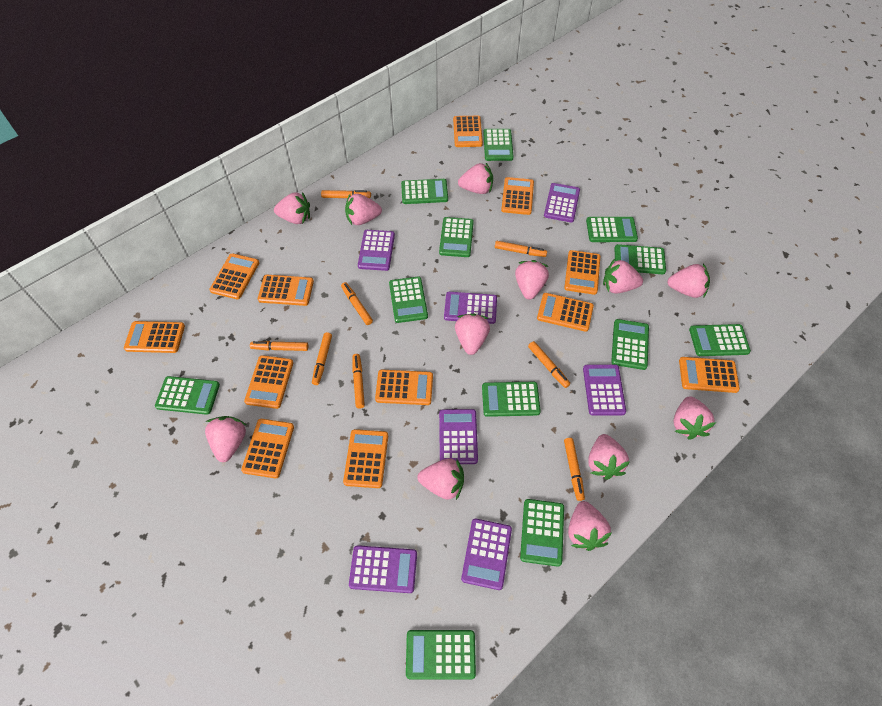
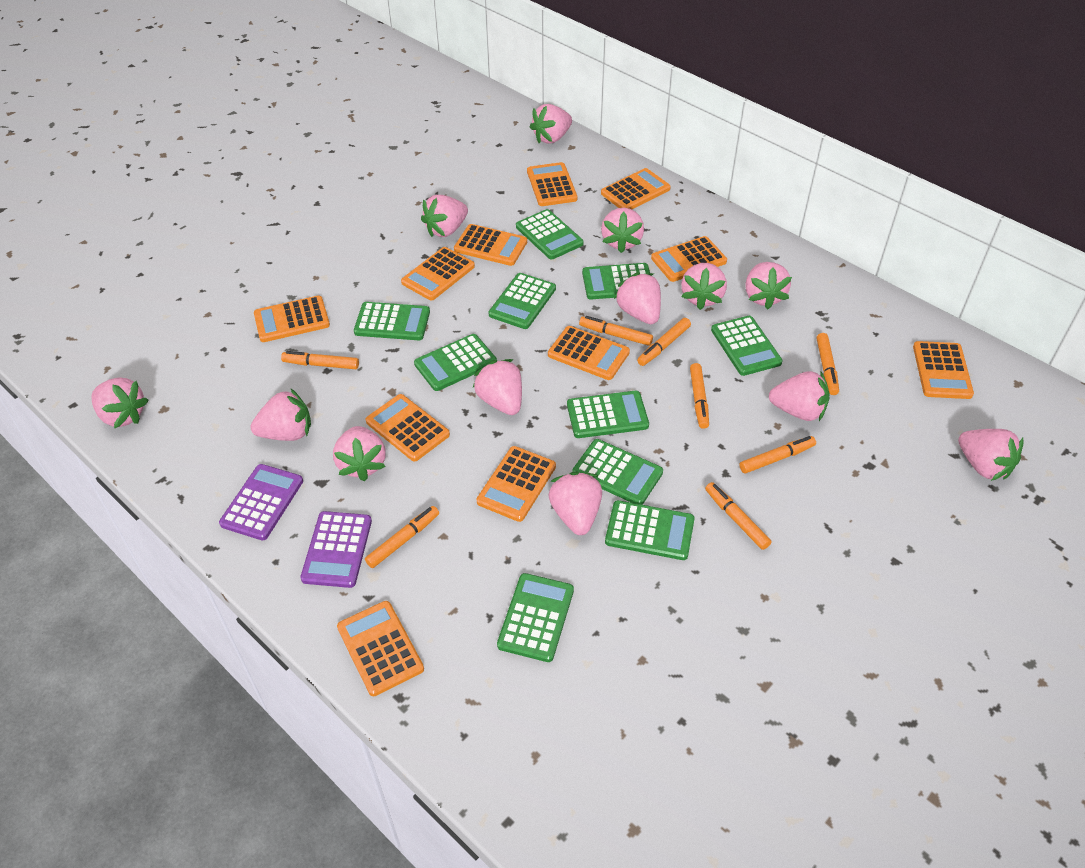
green calculator: 12 -> 10
orange calculator: 12 -> 11
pink strawberry: 12 -> 13
purple calculator: 7 -> 2

